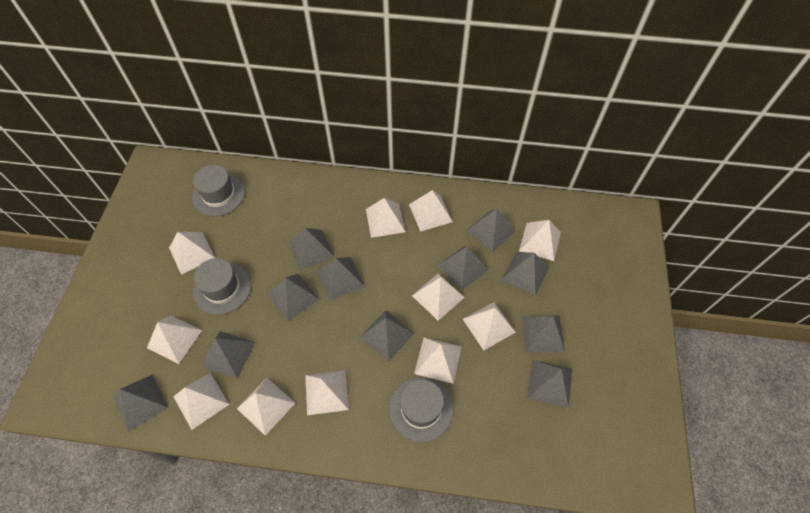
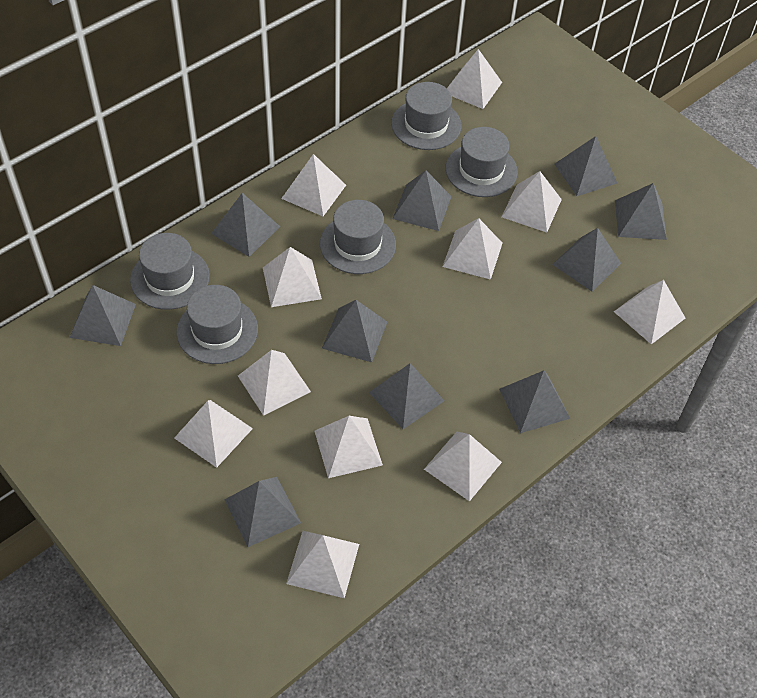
grey hat: 3 -> 5
grey pyramid: 11 -> 10

